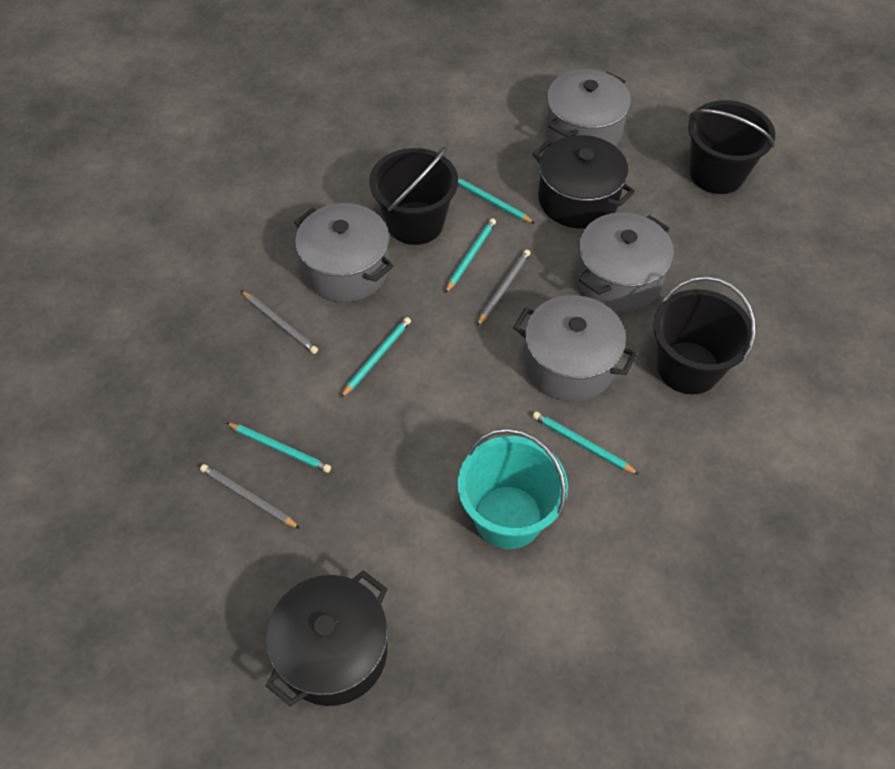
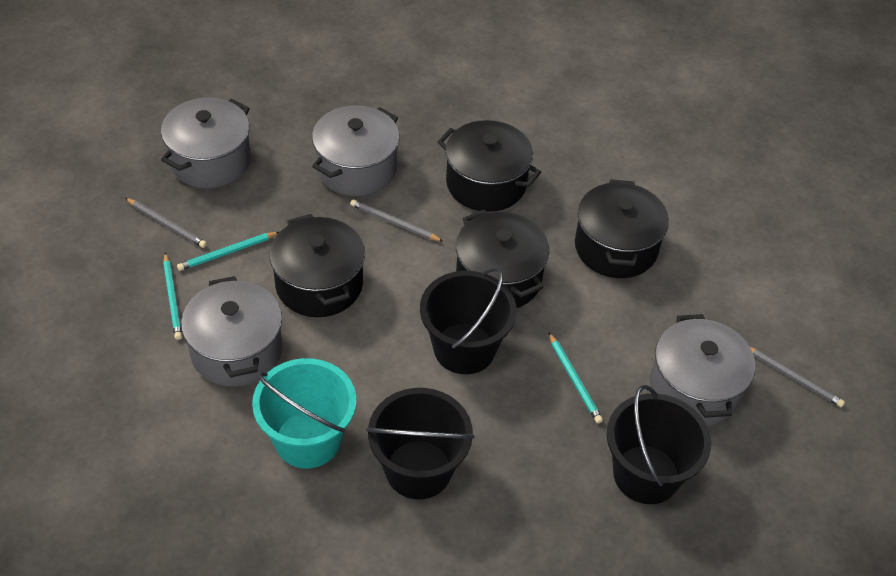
black pot: 2 -> 4
turquoise pencil: 5 -> 3

